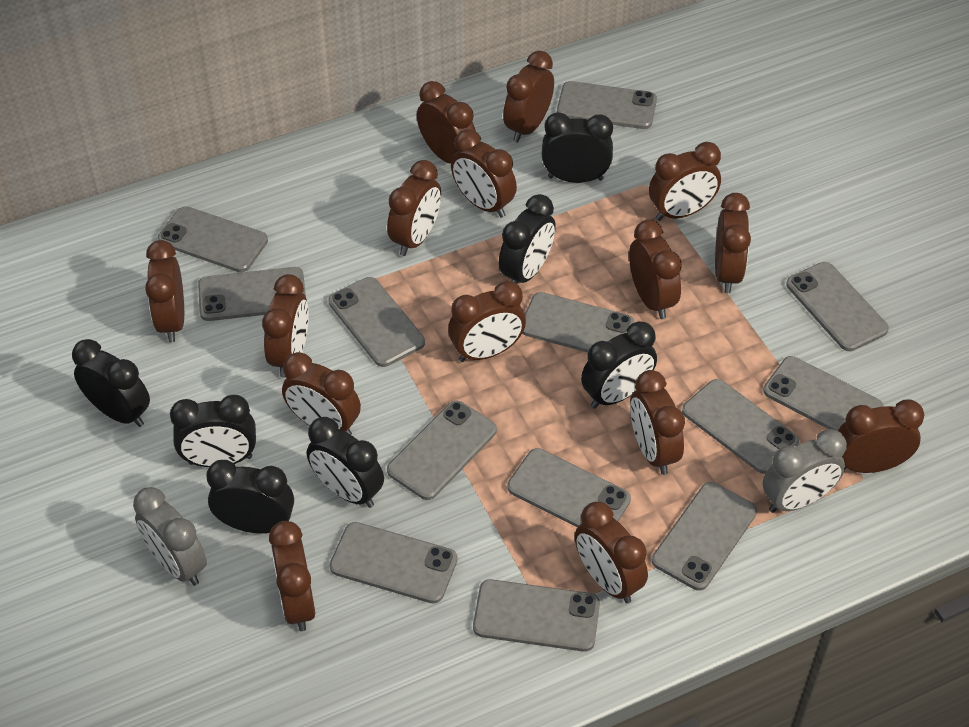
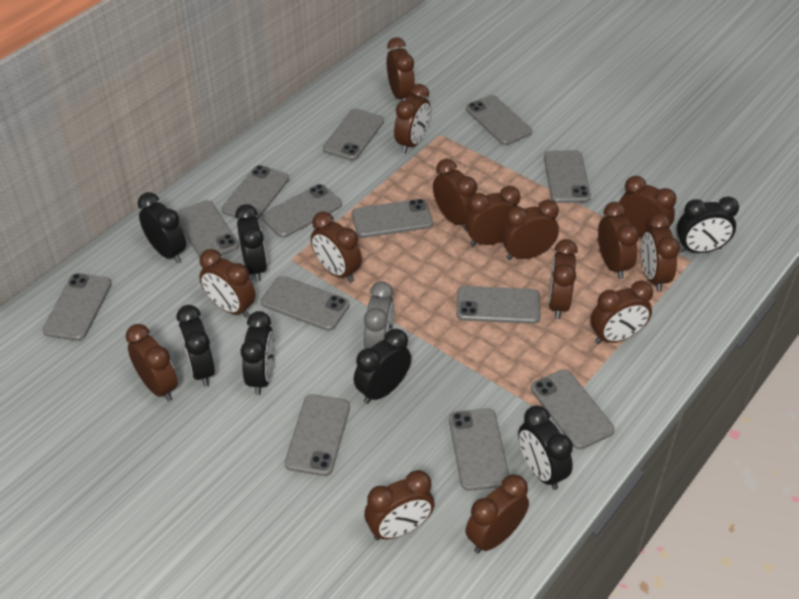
grey clock: 2 -> 1

